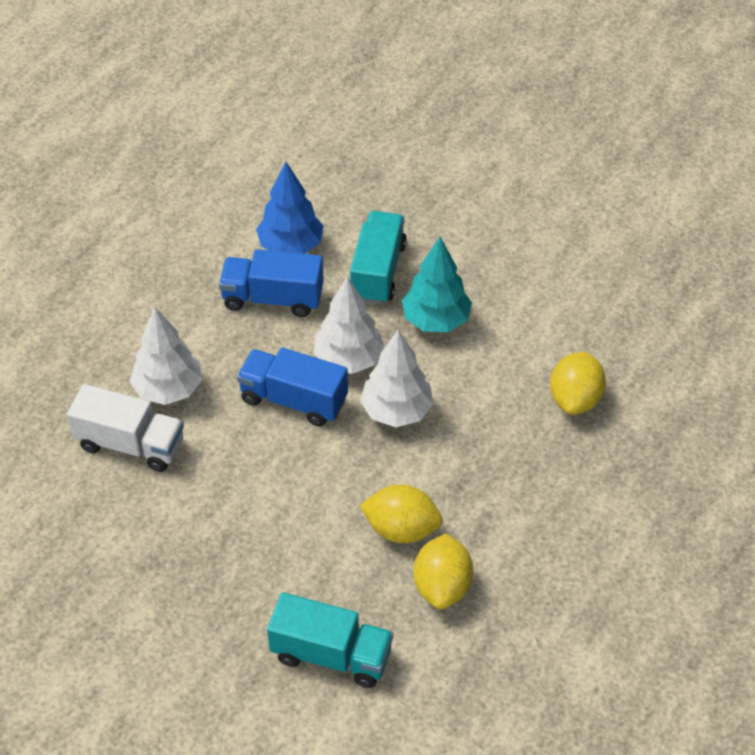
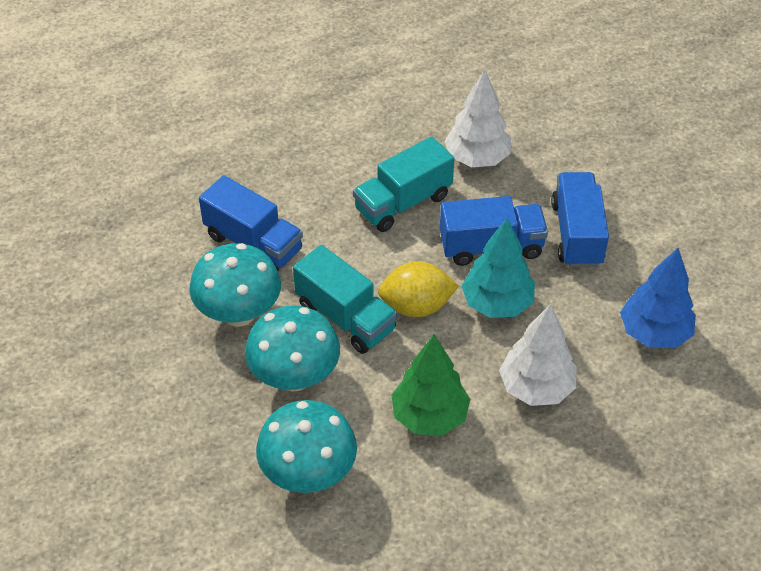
blue truck: 2 -> 3
green tree: 0 -> 1
turquoise mushroom: 0 -> 3
white tree: 3 -> 2
white truck: 1 -> 0
yellow lemon: 3 -> 1

